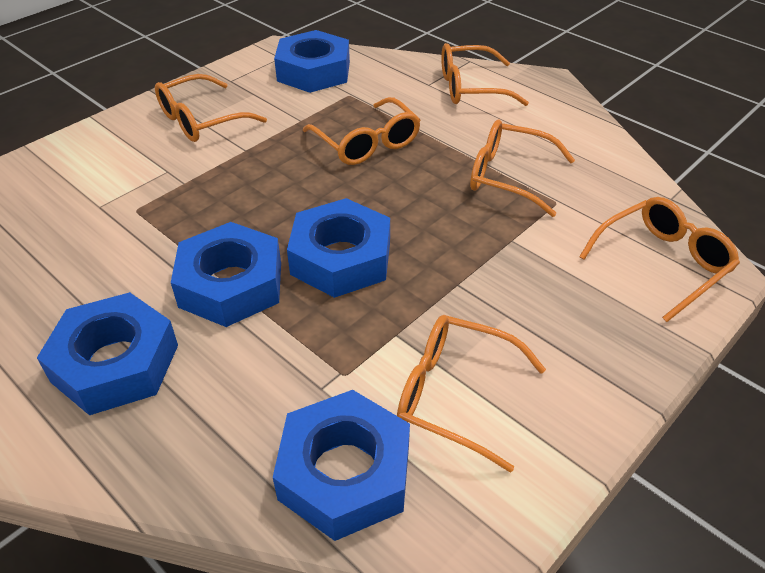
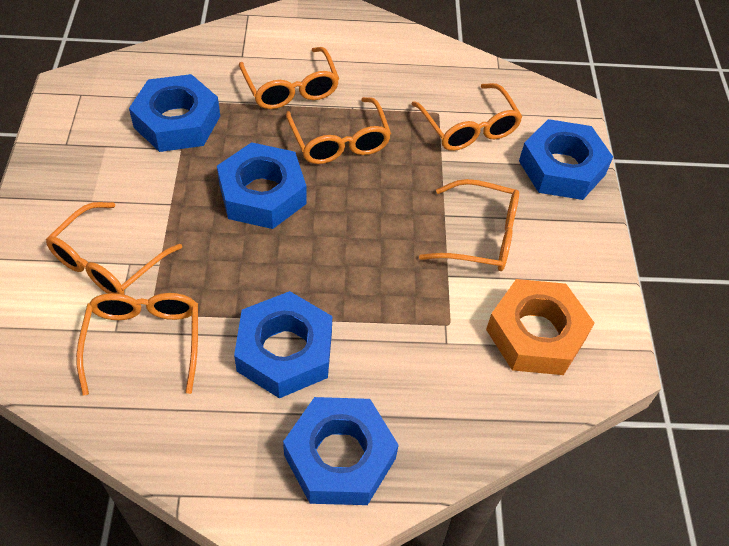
orange nut: 0 -> 1

